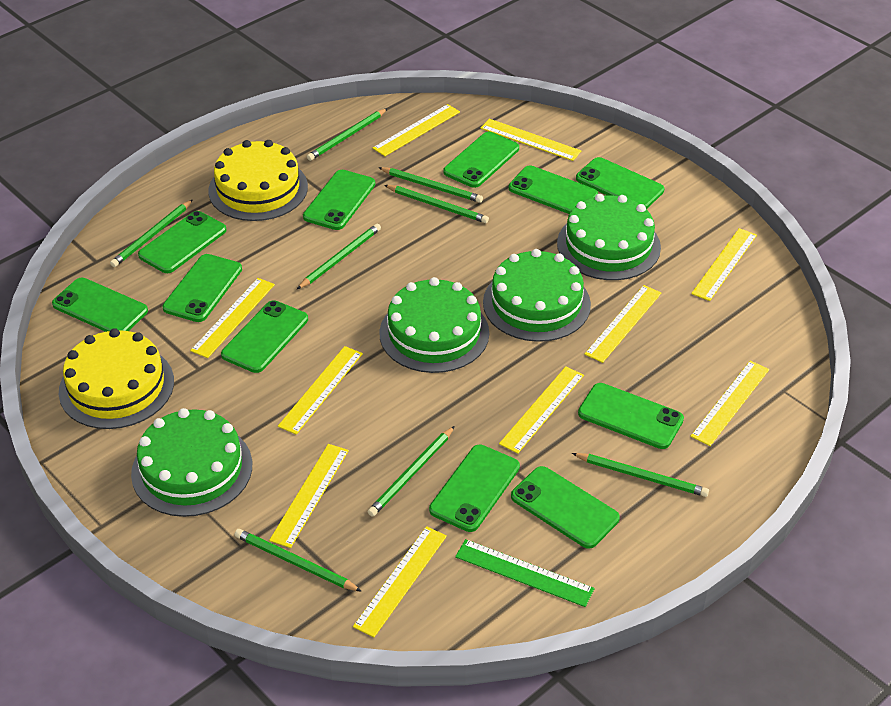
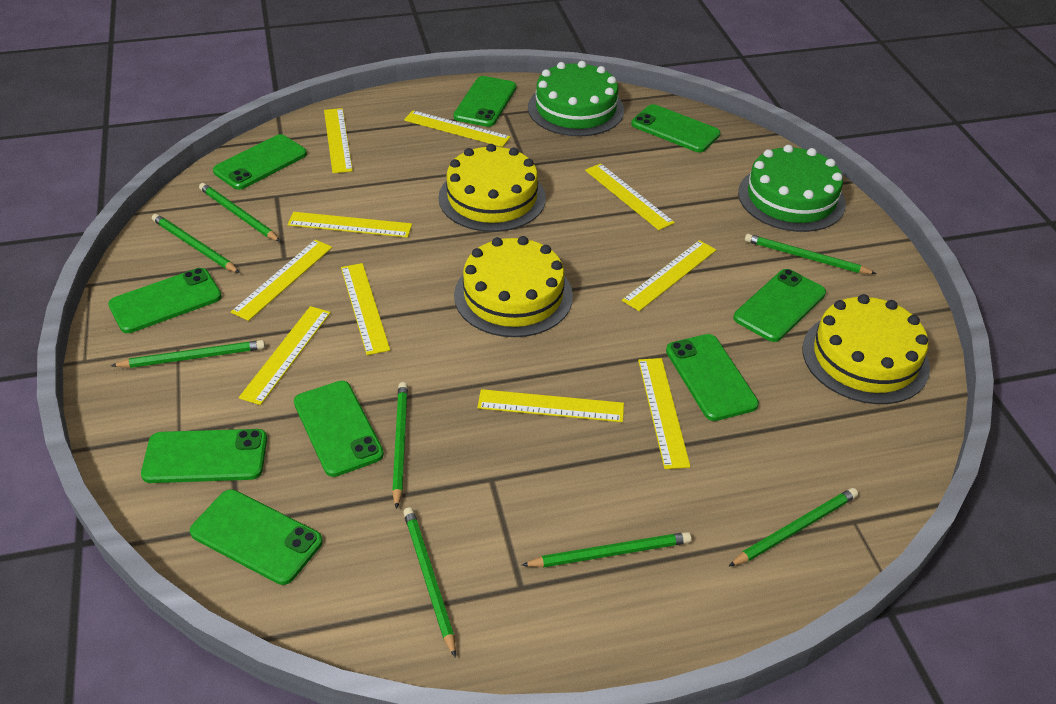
green cake: 4 -> 2
green phone: 11 -> 9
green ruler: 1 -> 0
yellow cake: 2 -> 3

